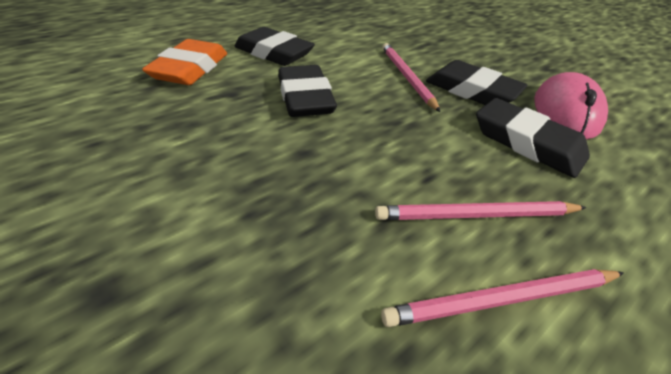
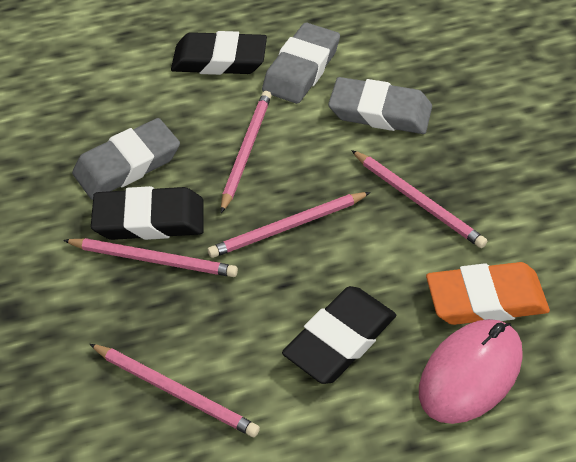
black eraser: 4 -> 3
grey eraser: 0 -> 3
pink pencil: 3 -> 5

